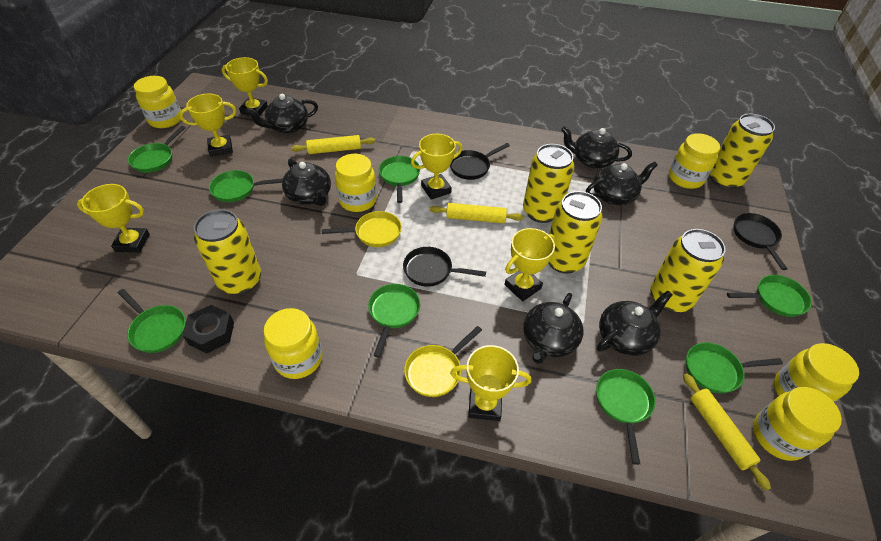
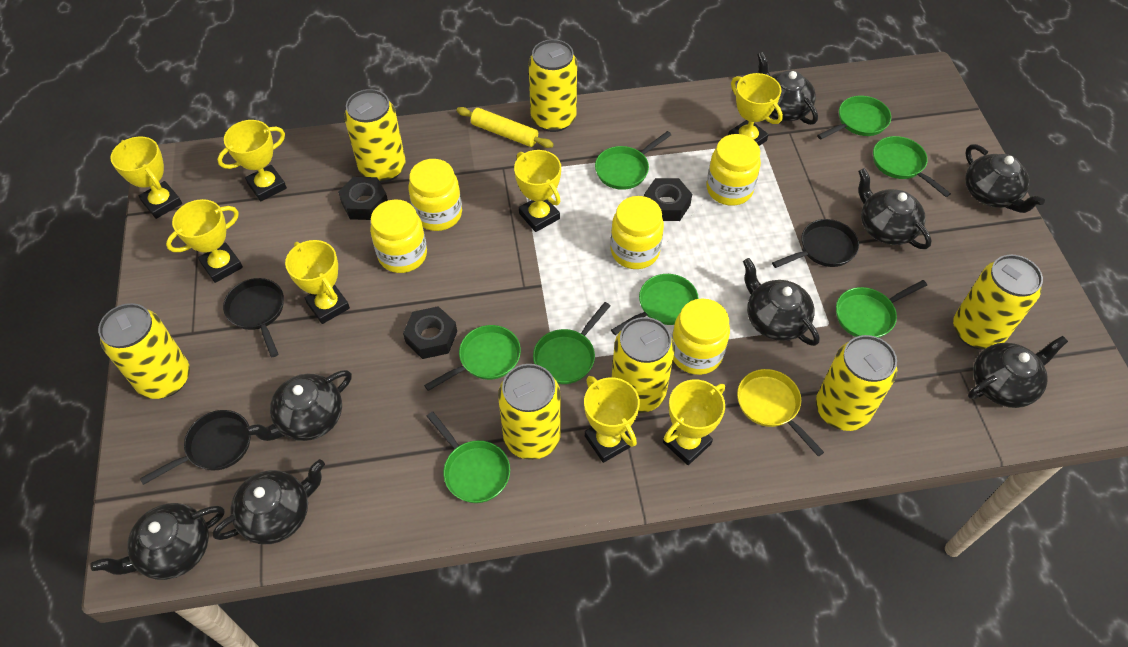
black nut: 1 -> 3
black teapot: 6 -> 8
yellow can: 5 -> 7
yellow jar: 6 -> 5
yellow pan: 2 -> 1
yellow rolling pin: 3 -> 1
yellow trophy: 6 -> 8

